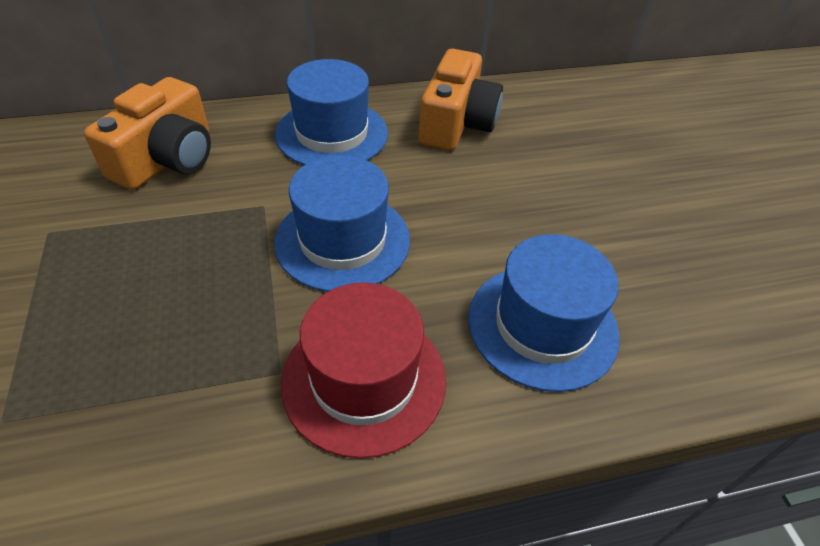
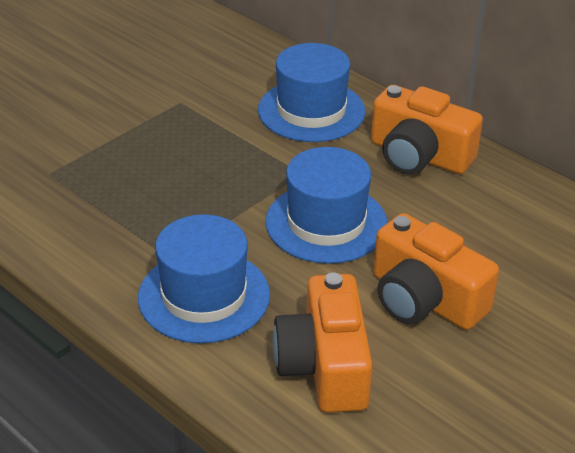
orange camera: 2 -> 3
red hat: 1 -> 0

